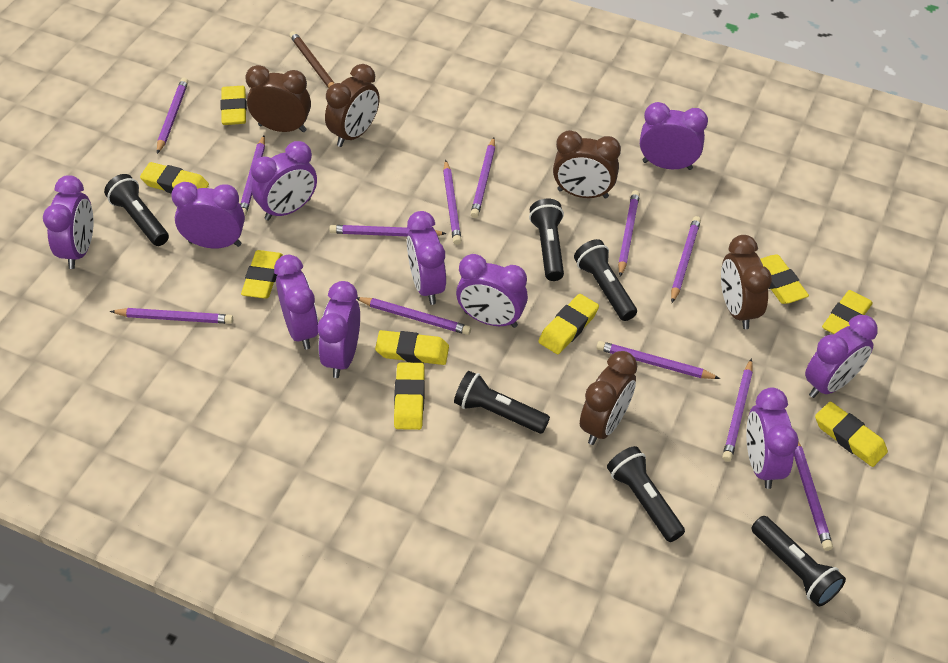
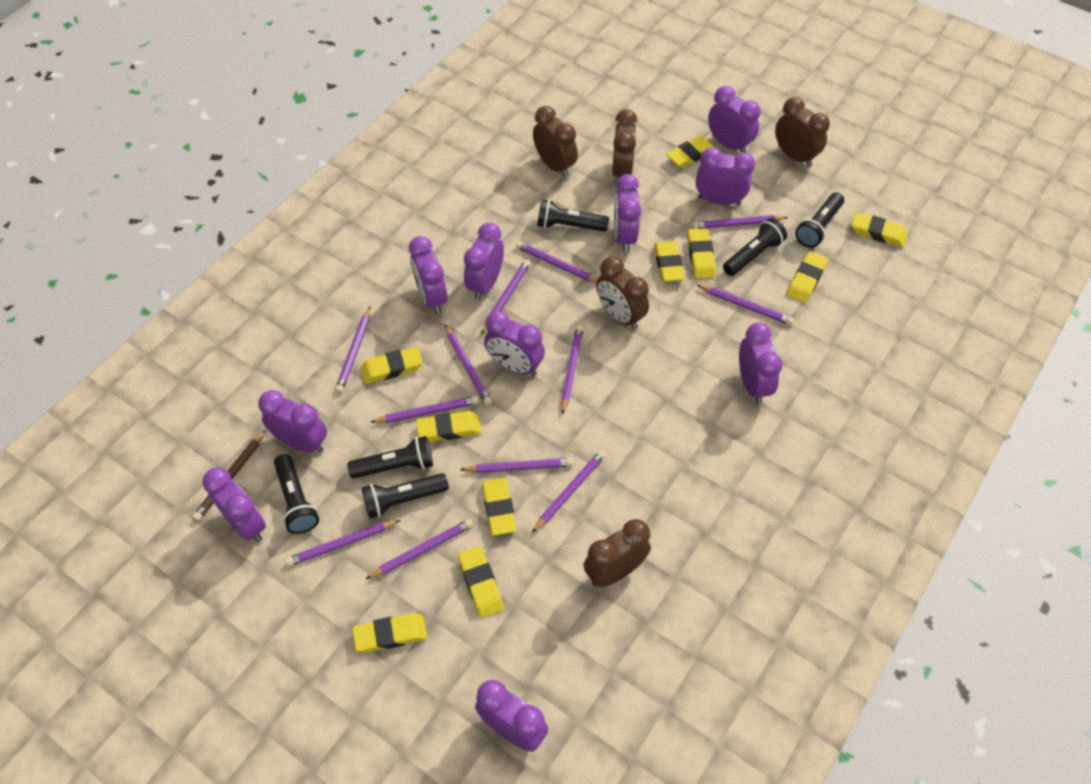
yellow eraser: 9 -> 10

